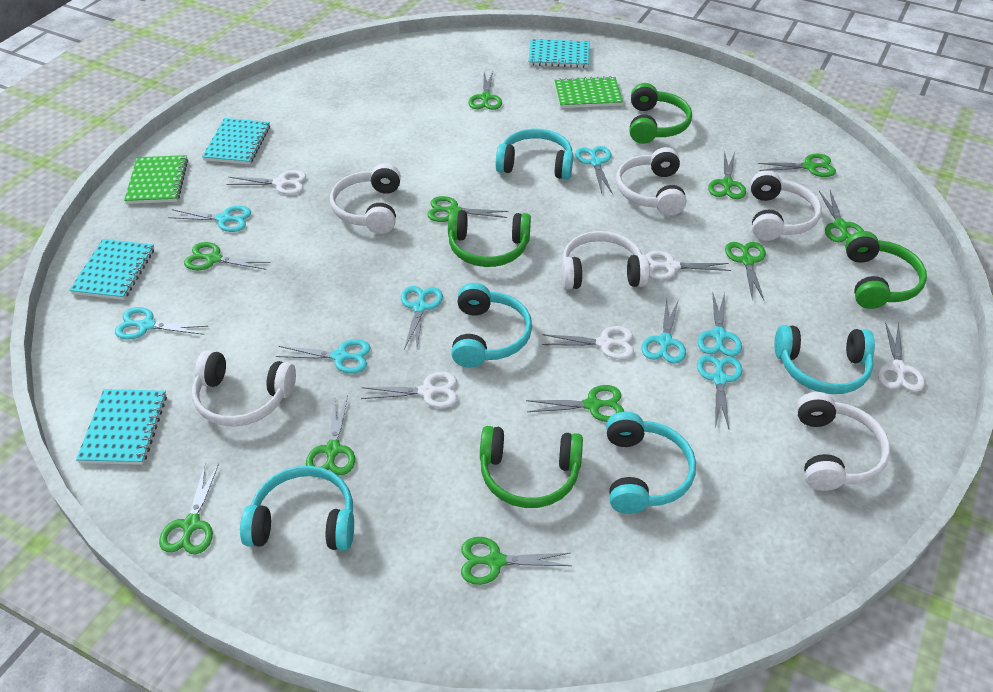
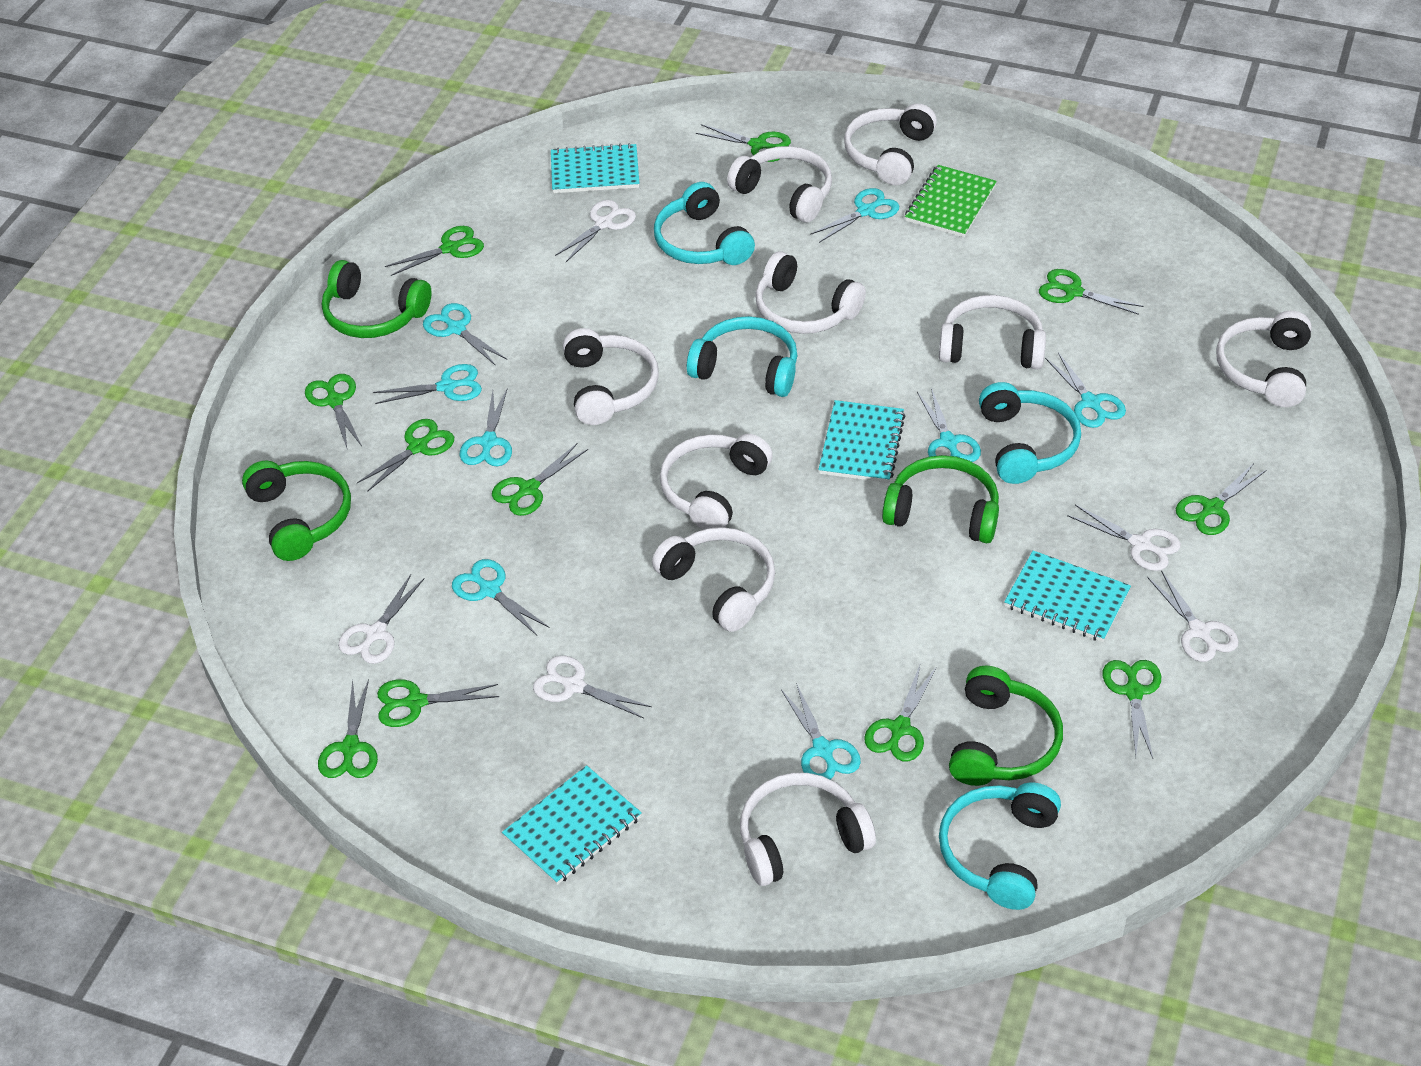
green notebook: 2 -> 1
turquoise headphones: 5 -> 4
white headphones: 6 -> 9

